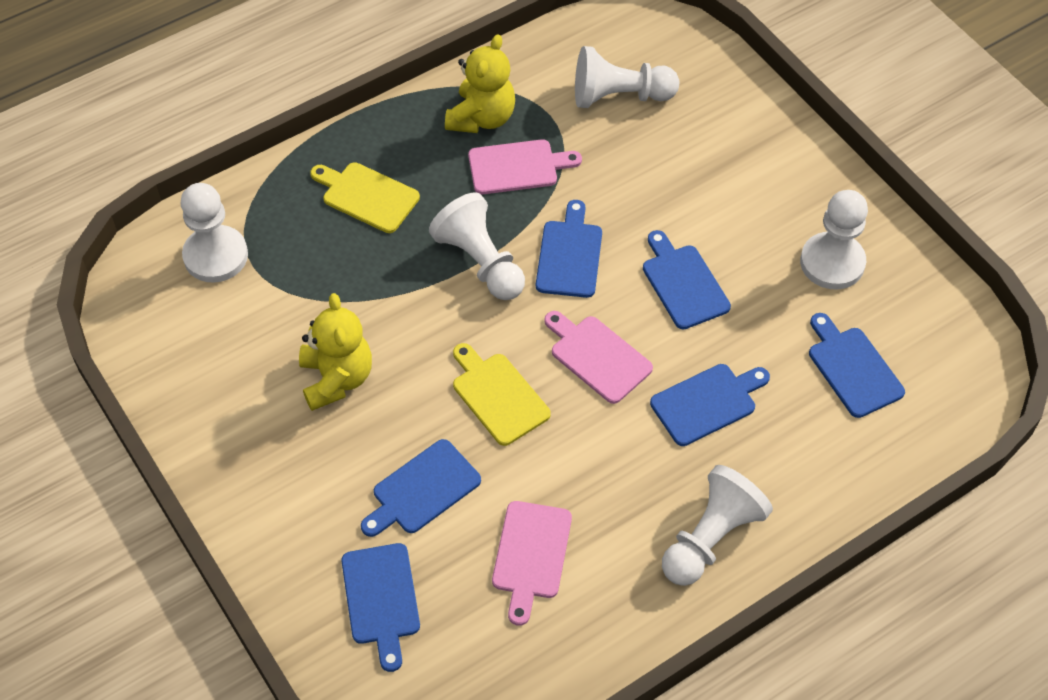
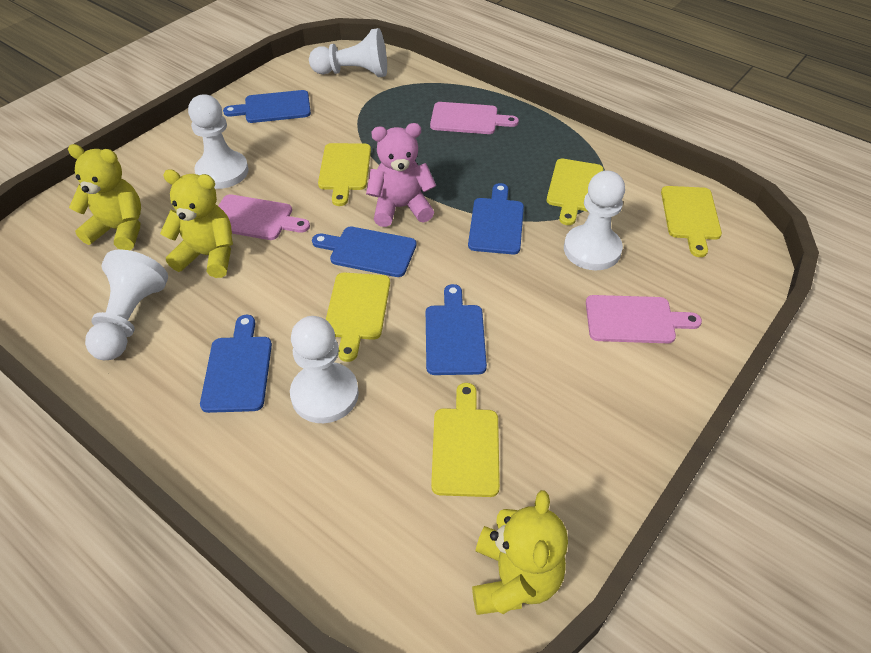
blue cutting board: 6 -> 5
pink teddy bear: 0 -> 1
yellow cutting board: 2 -> 5
yellow teddy bear: 2 -> 3

